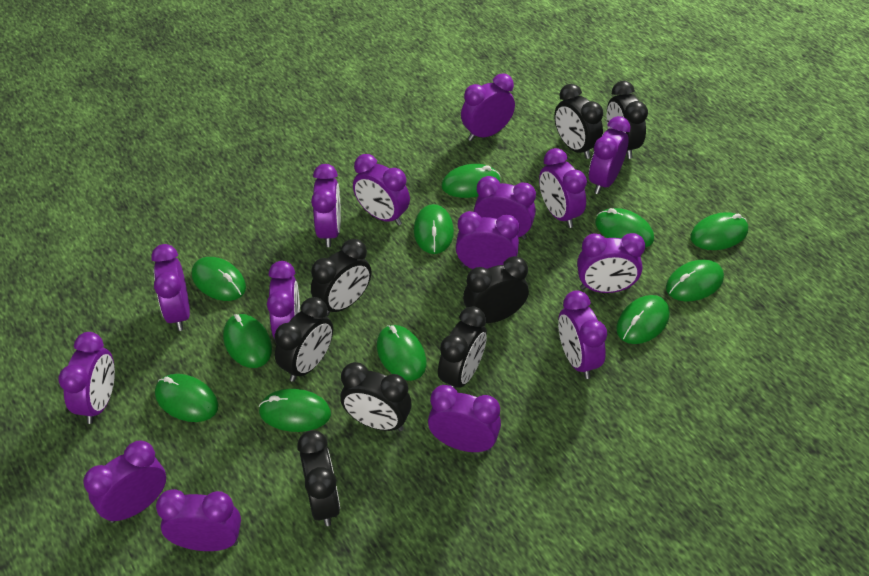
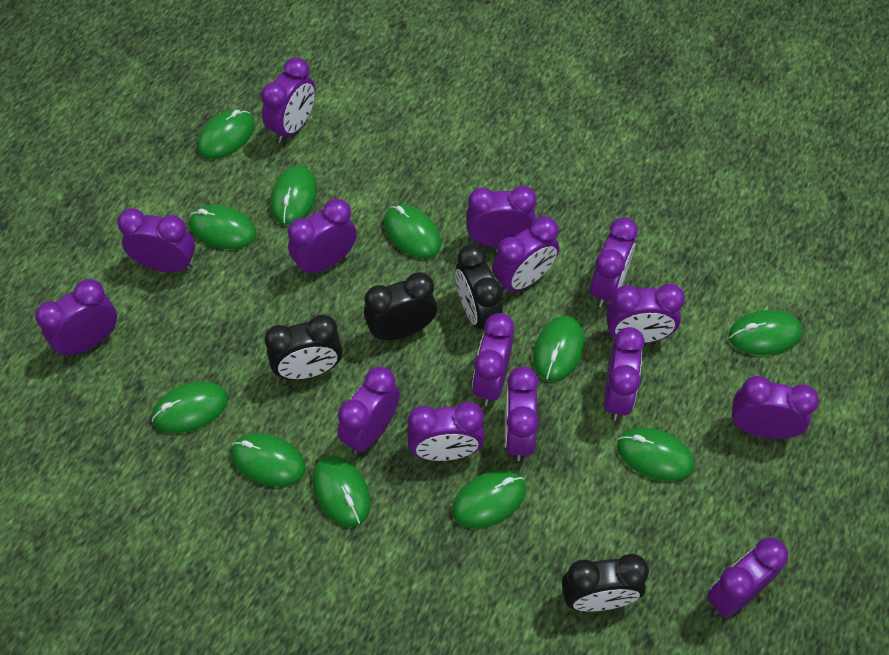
black clock: 8 -> 4

